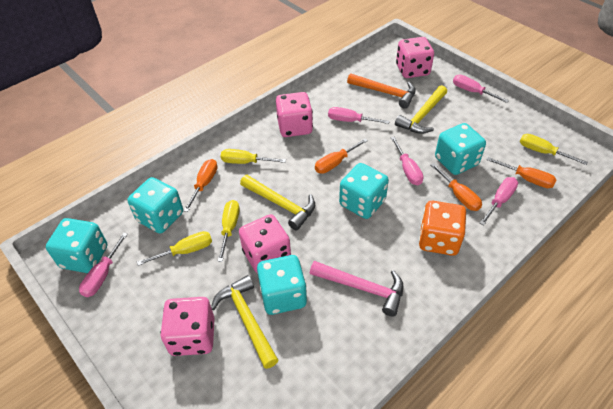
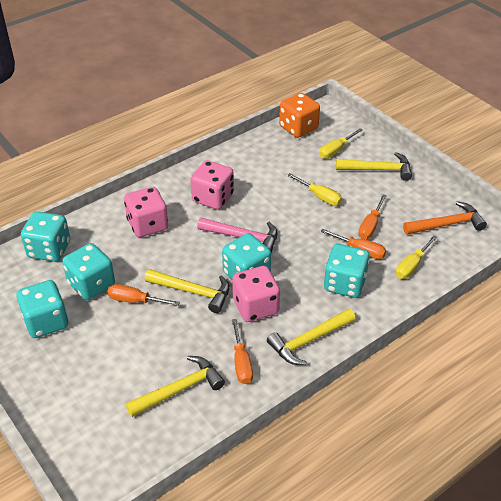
pink dice: 4 -> 3
pink screwdriver: 5 -> 0
yellow hammer: 3 -> 4
yellow screwdriver: 4 -> 3

